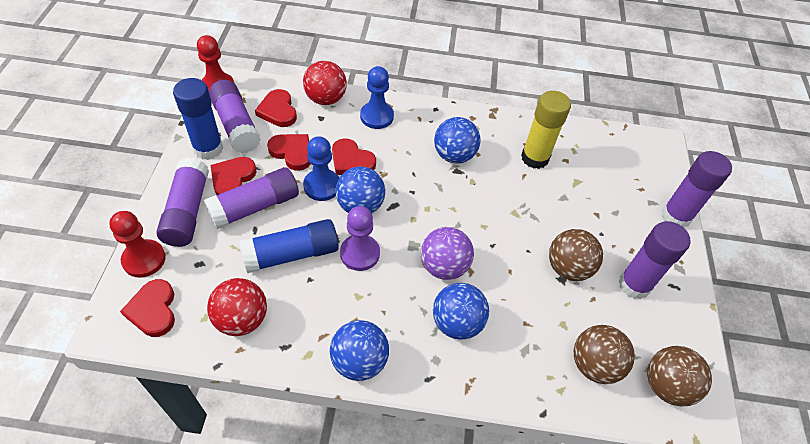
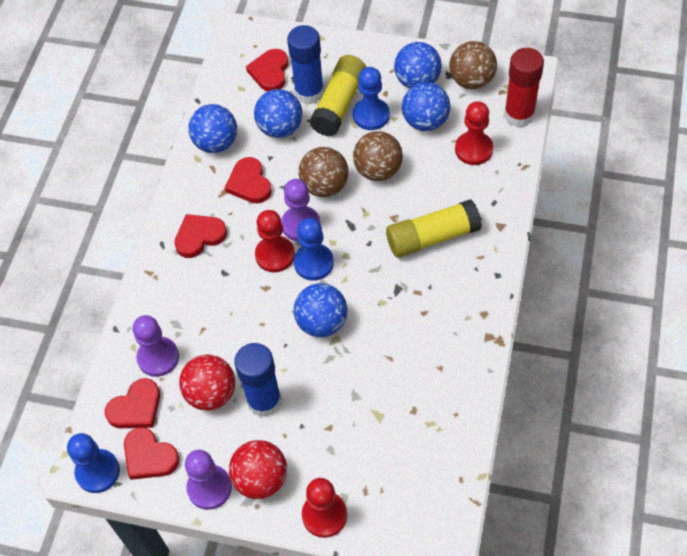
blue ball: 4 -> 5
blue pawn: 2 -> 3
purple ball: 1 -> 0
purple glue stick: 5 -> 0
purple pawn: 1 -> 3
red glue stick: 0 -> 1
red pawn: 2 -> 3
yellow glue stick: 1 -> 2

